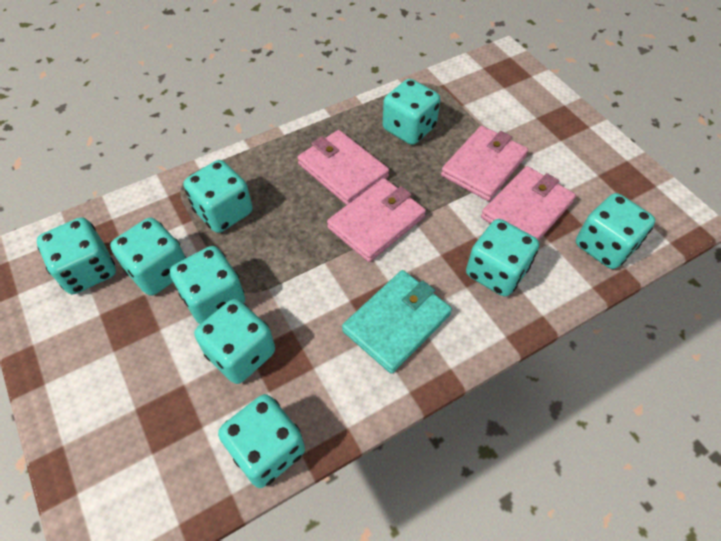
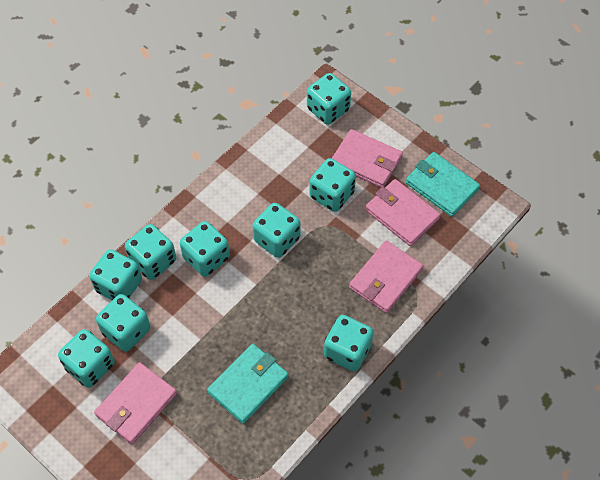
turquoise wallet: 1 -> 2

